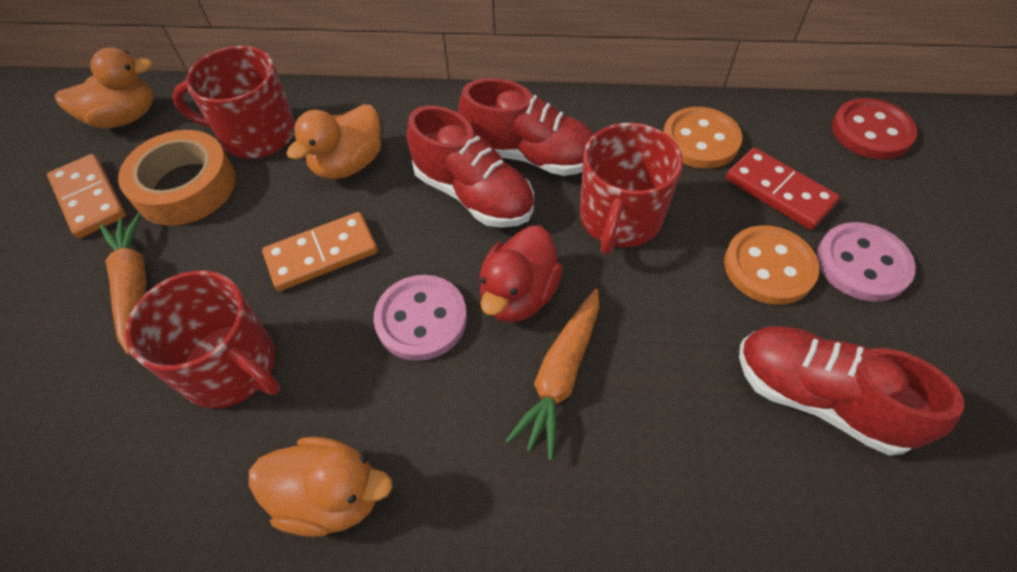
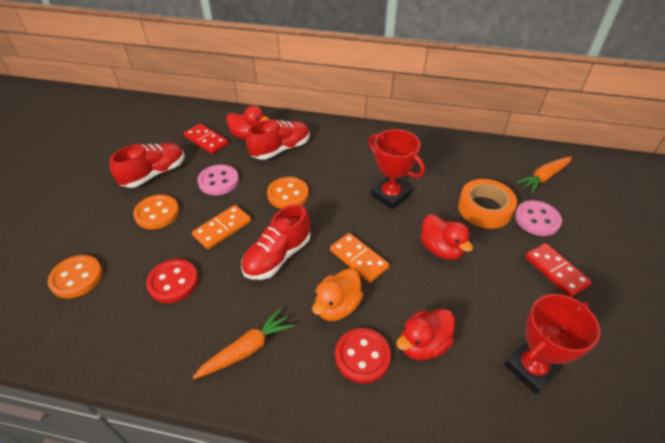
orange button: 2 -> 3
orange duck: 3 -> 1
red button: 1 -> 2
red domino: 1 -> 2
red duck: 1 -> 3
red mug: 3 -> 0
red trophy: 0 -> 2

